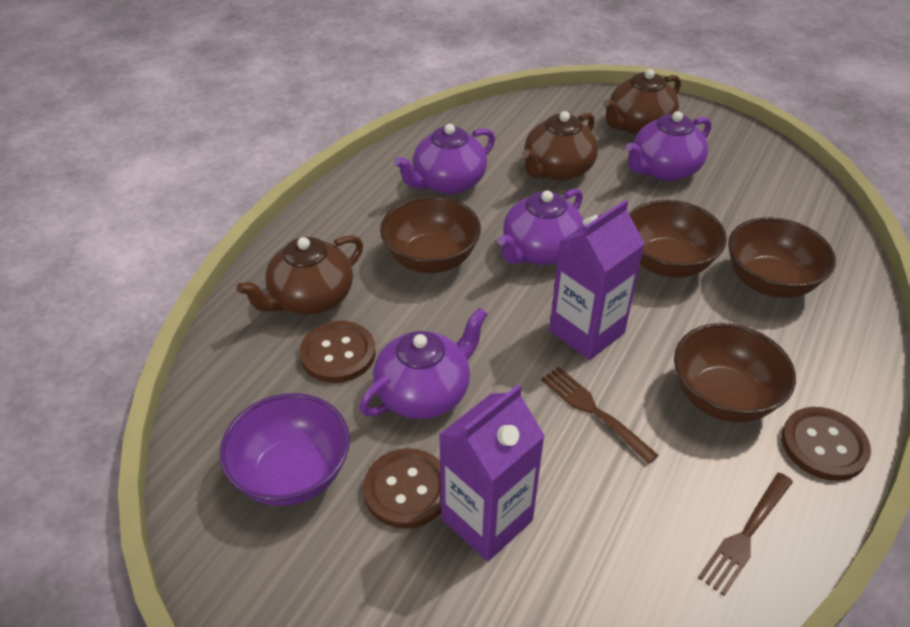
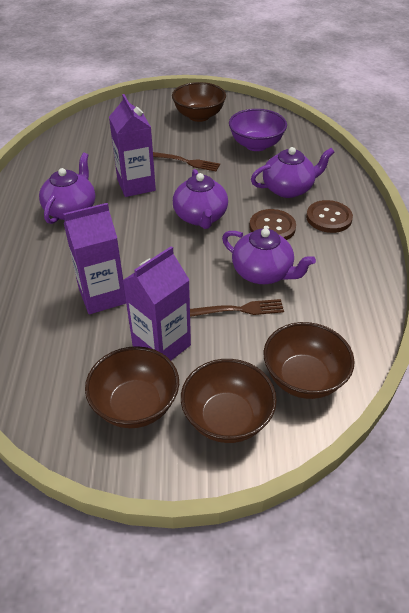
brown button: 3 -> 2
brown teapot: 3 -> 0
purple carton: 2 -> 3

